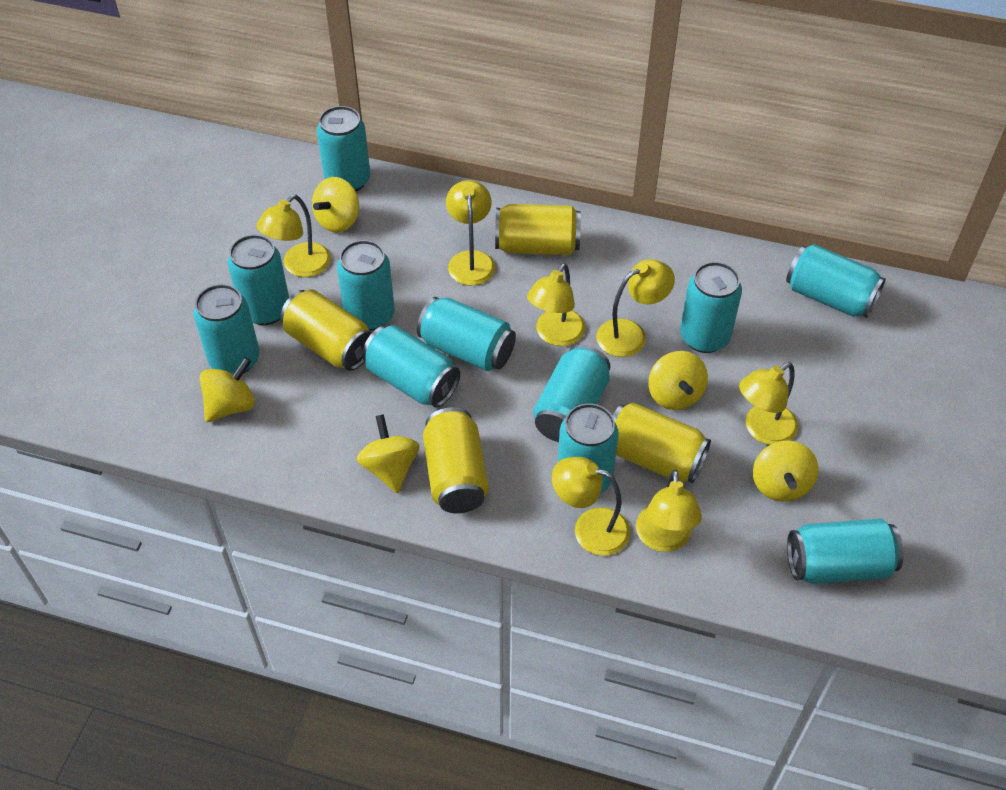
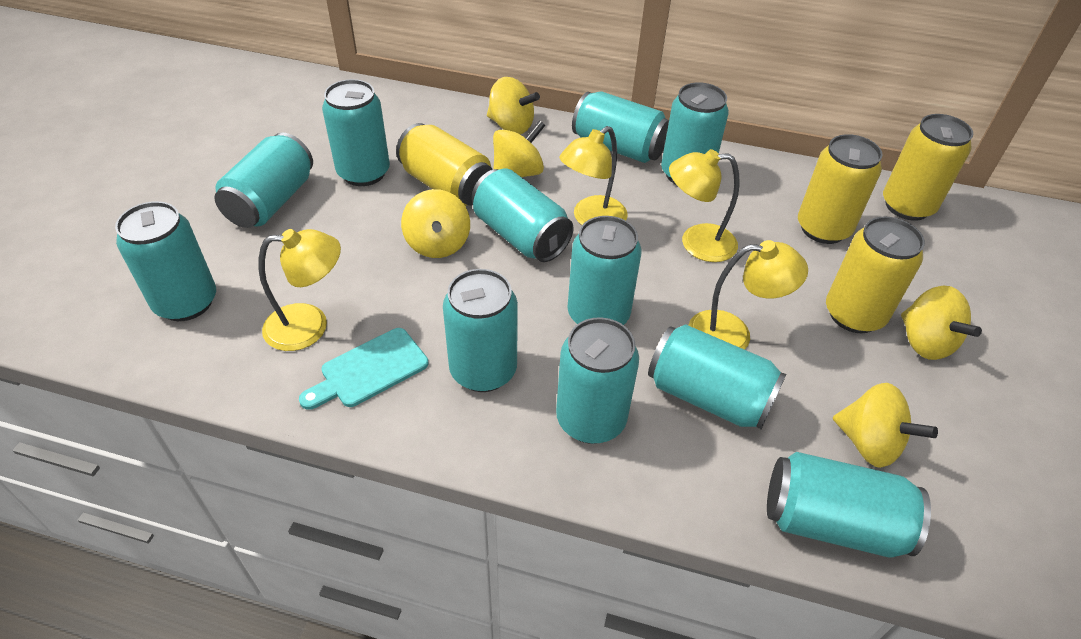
turquoise cutting board: 0 -> 1
yellow lamp: 7 -> 4

